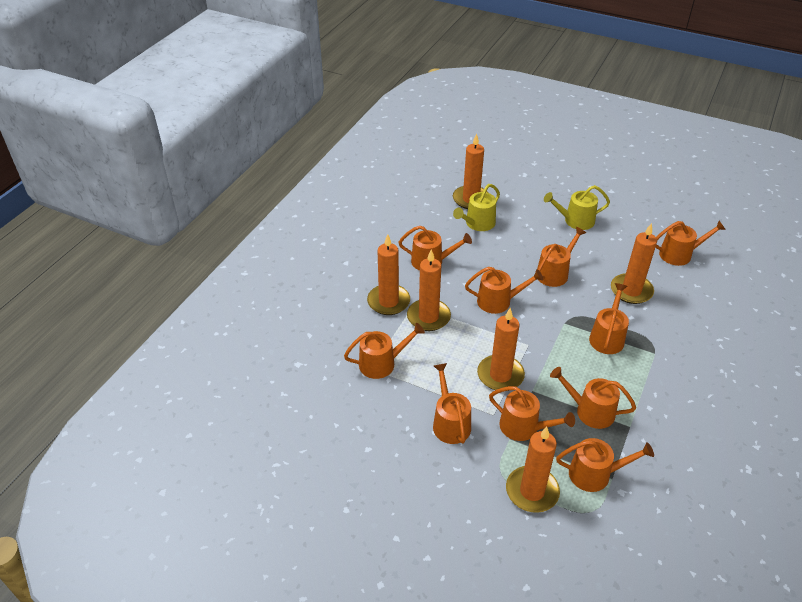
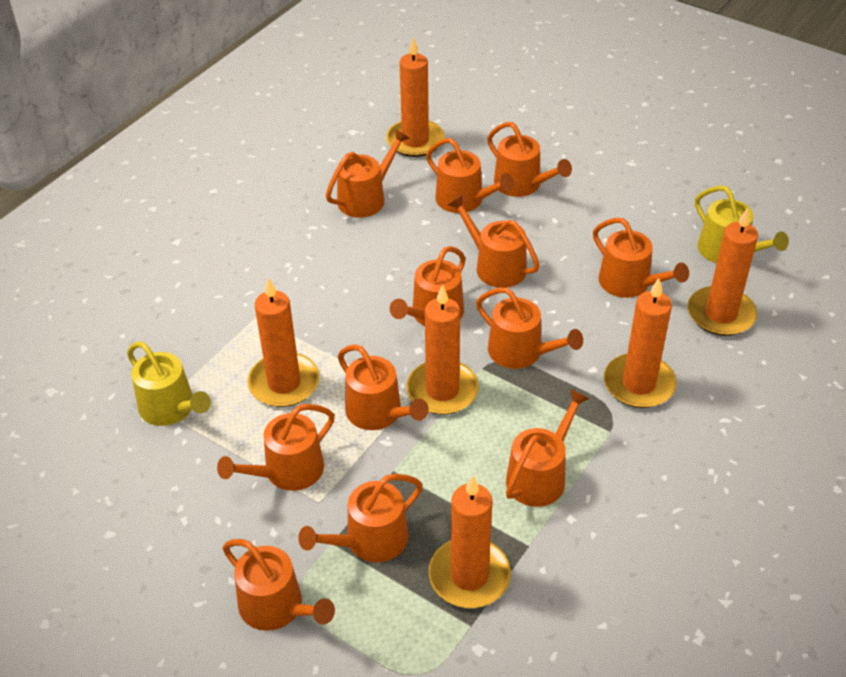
orange watering can: 10 -> 12

